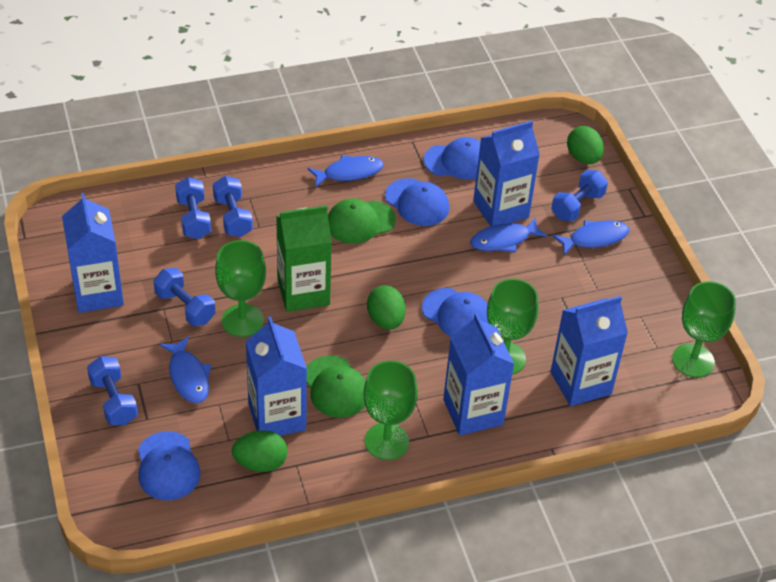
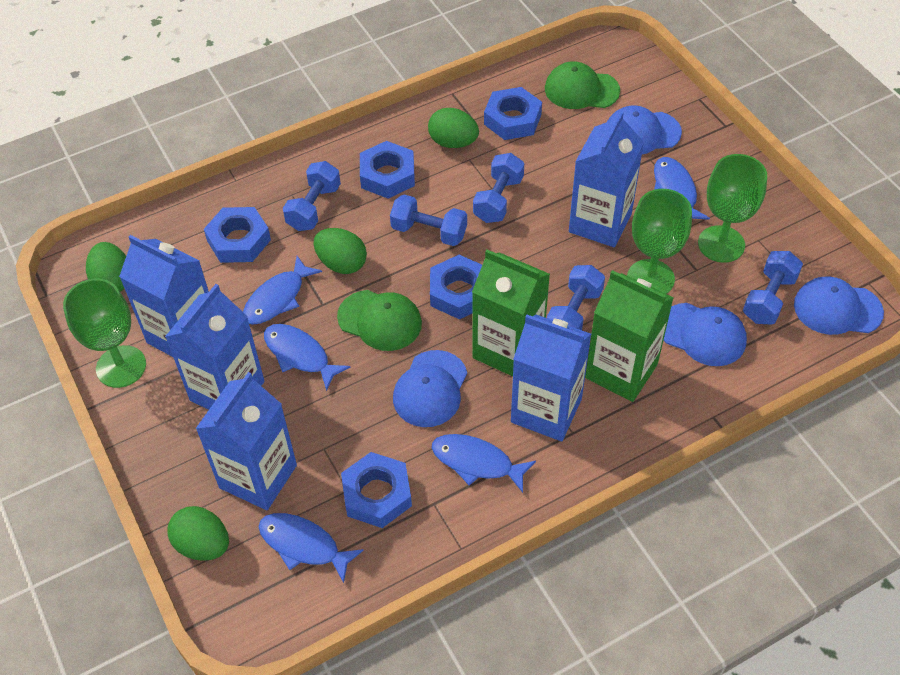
blue fish: 4 -> 5
blue nut: 0 -> 5
green carton: 1 -> 2
green egg: 3 -> 4
green goblet: 4 -> 3

